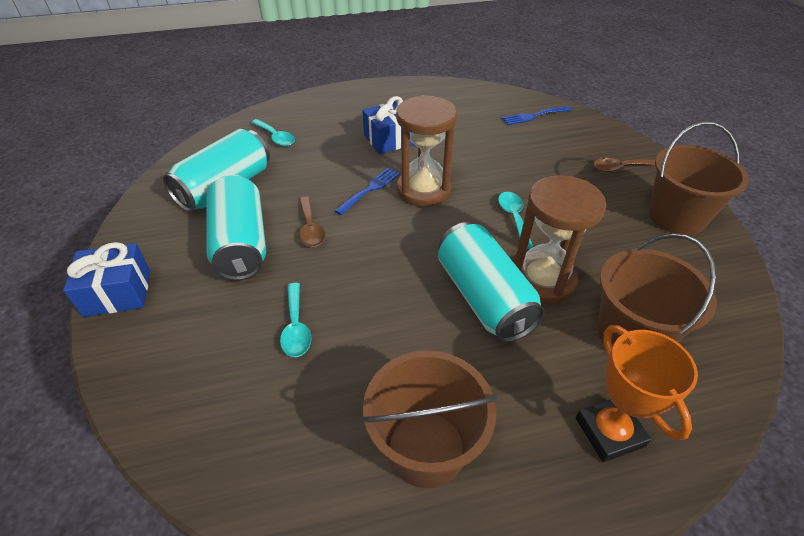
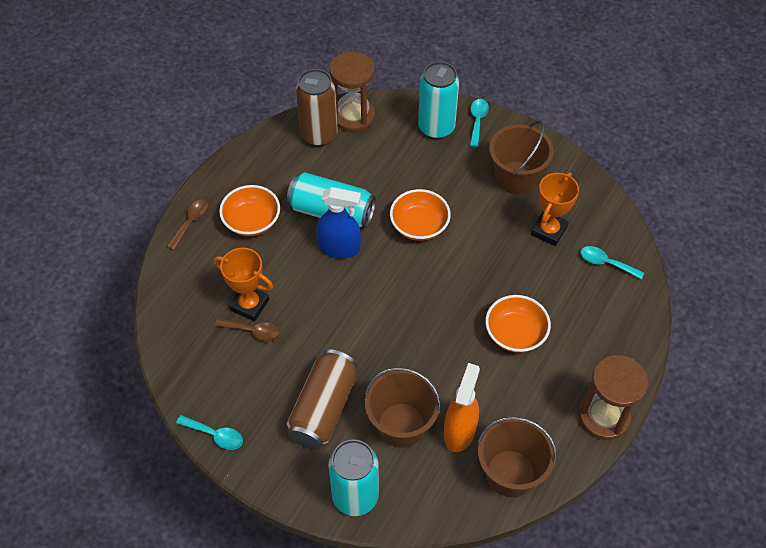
blue fork: 2 -> 0
blue gift: 2 -> 0
blue spray bottle: 0 -> 1
brown can: 0 -> 2
orange bowl: 0 -> 3
orange spray bottle: 0 -> 1
orange trophy: 1 -> 2

